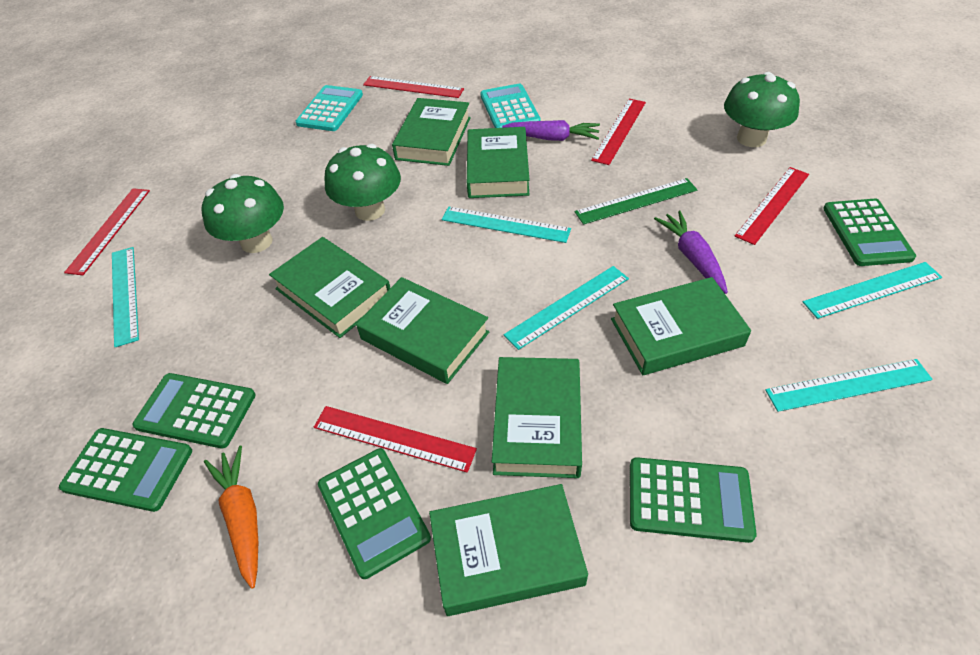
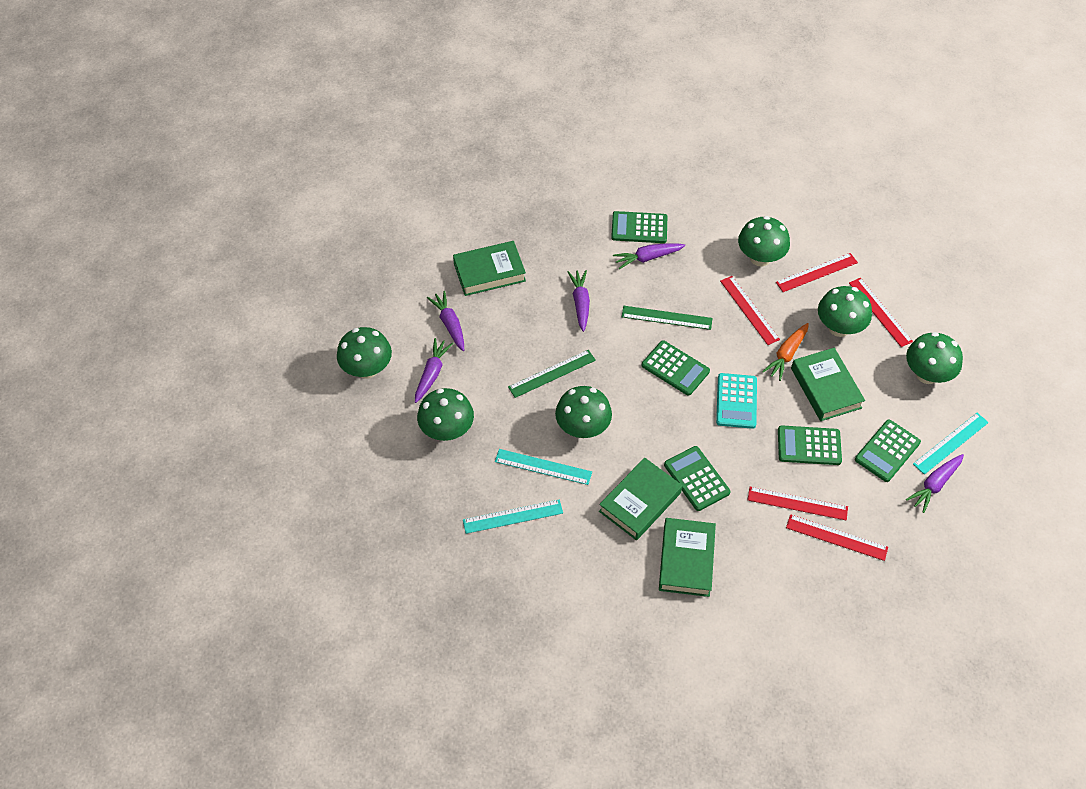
green book: 7 -> 4
green mushroom: 3 -> 6
green ruler: 1 -> 2
purple carrot: 2 -> 5
turquoise calculator: 2 -> 1
turquoise ruler: 5 -> 3

